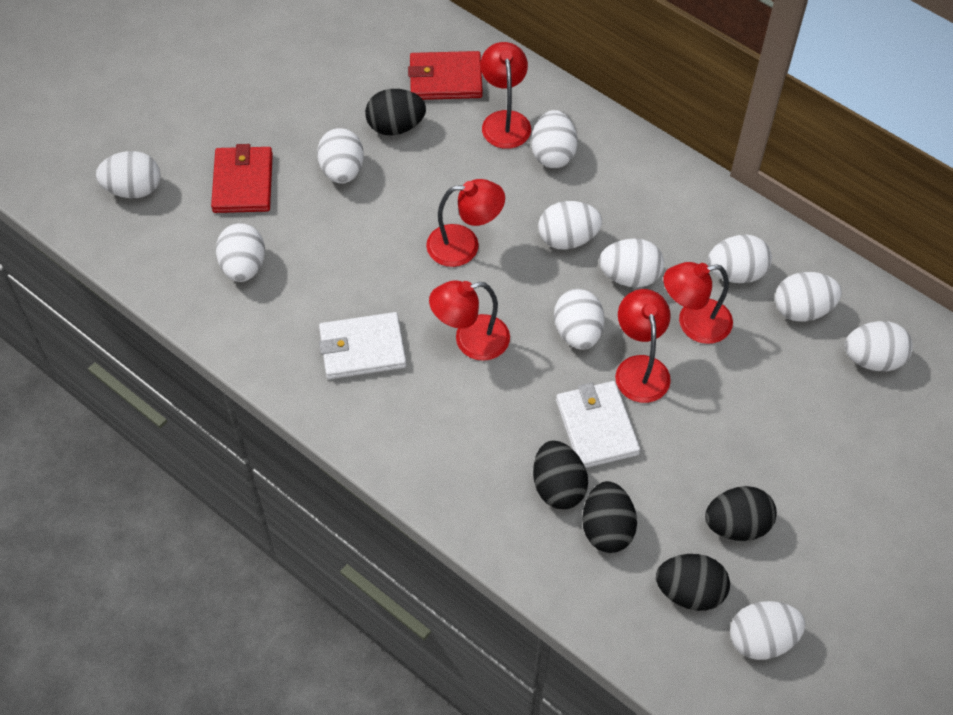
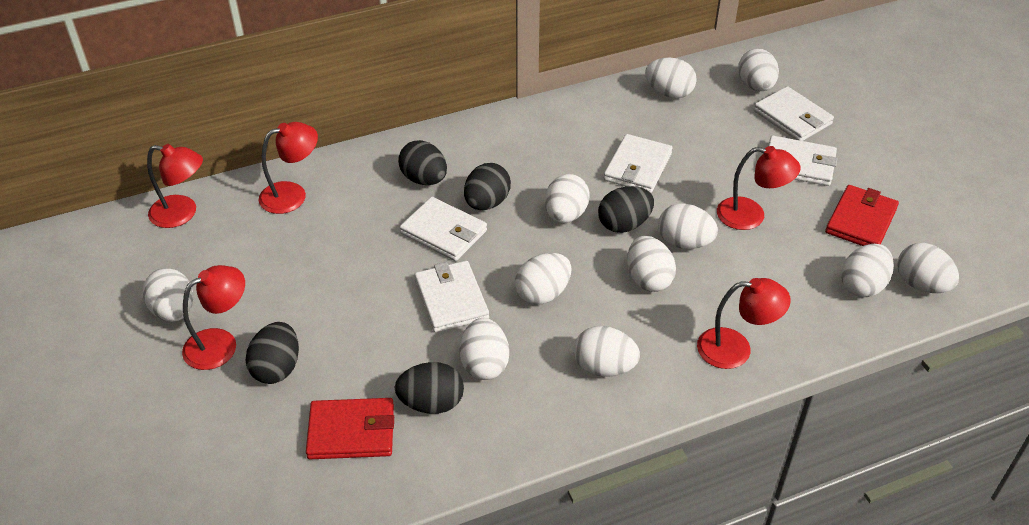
white wallet: 2 -> 5

